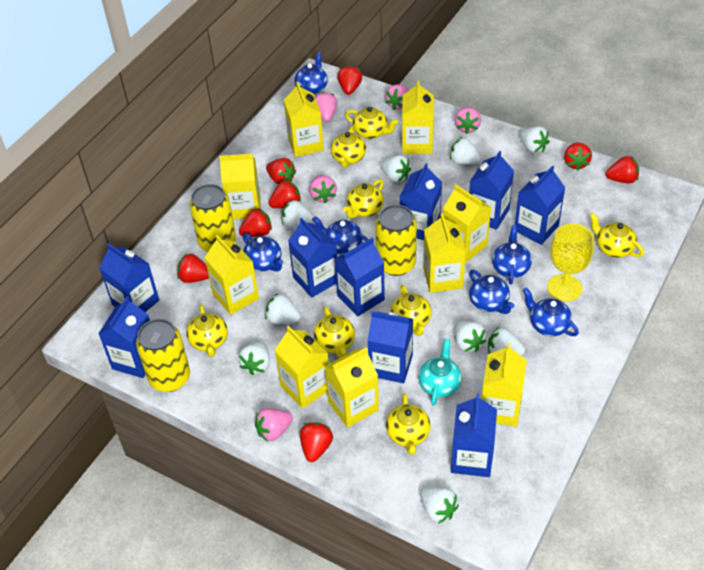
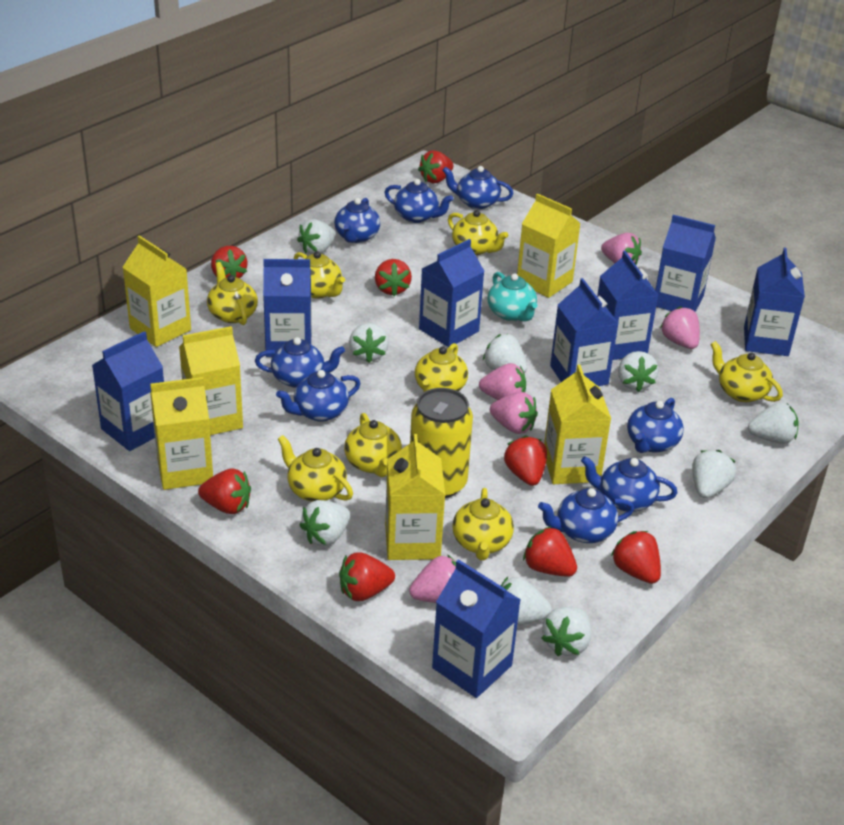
blue carton: 9 -> 8
blue teapot: 6 -> 8
yellow can: 3 -> 1
yellow carton: 9 -> 6
yellow goblet: 1 -> 0

